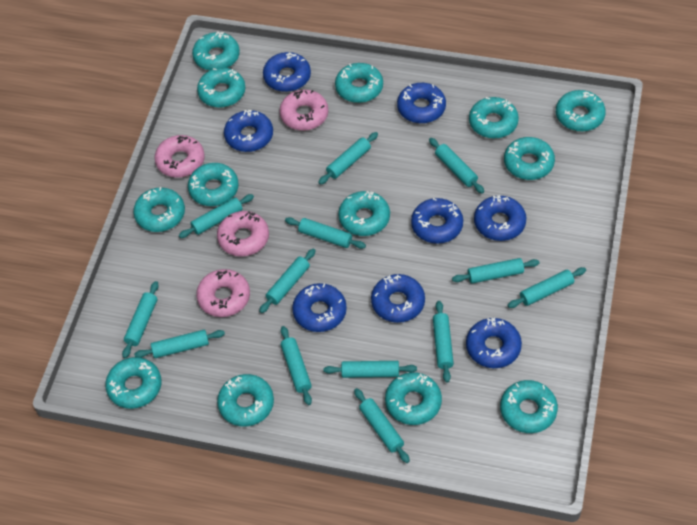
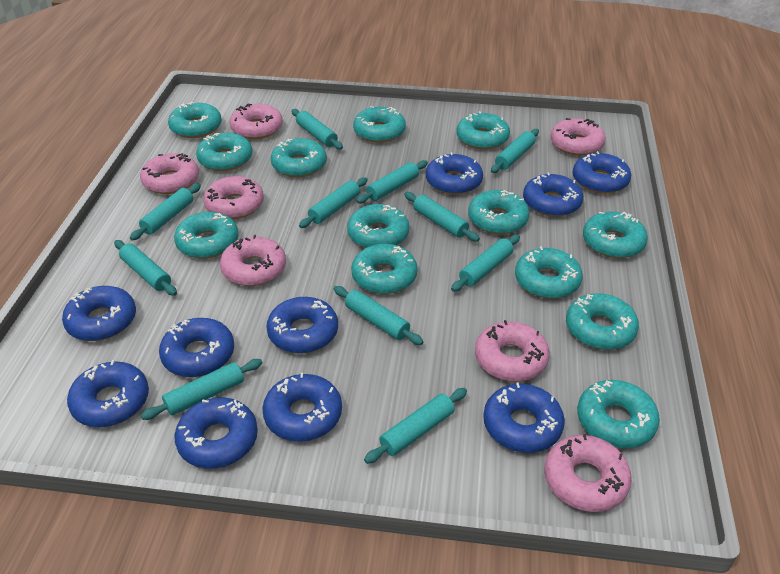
blue donut: 8 -> 10
pink donut: 4 -> 7
turquoise rolling pin: 13 -> 11

